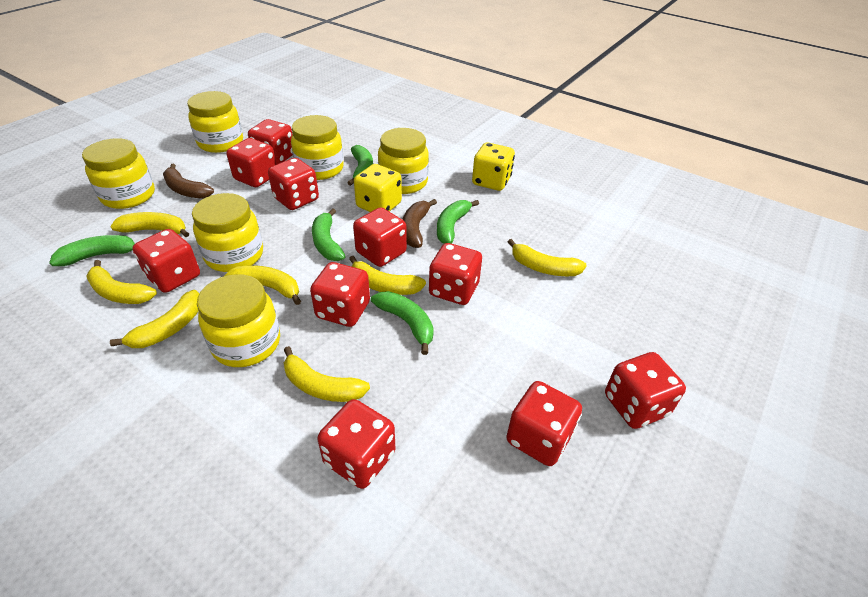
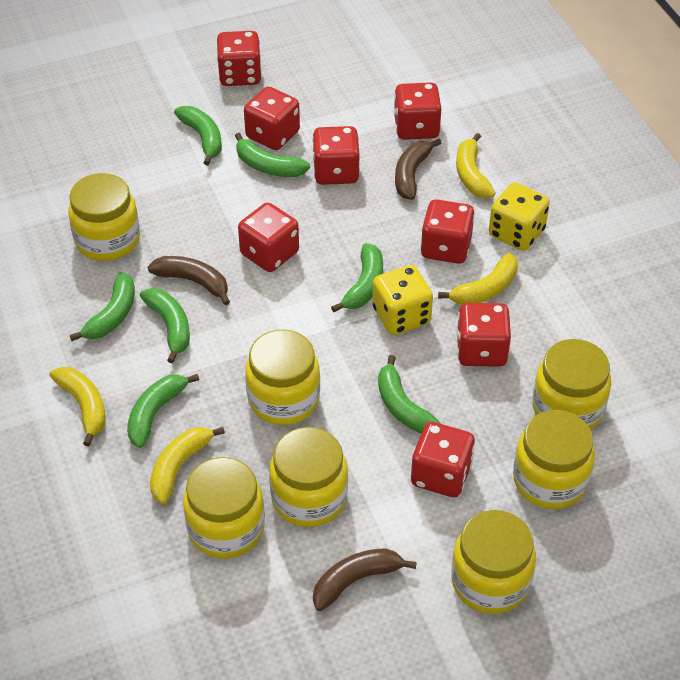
brown banana: 2 -> 3
green banana: 5 -> 7
red dice: 10 -> 8
yellow banana: 7 -> 4
yellow jar: 6 -> 7

